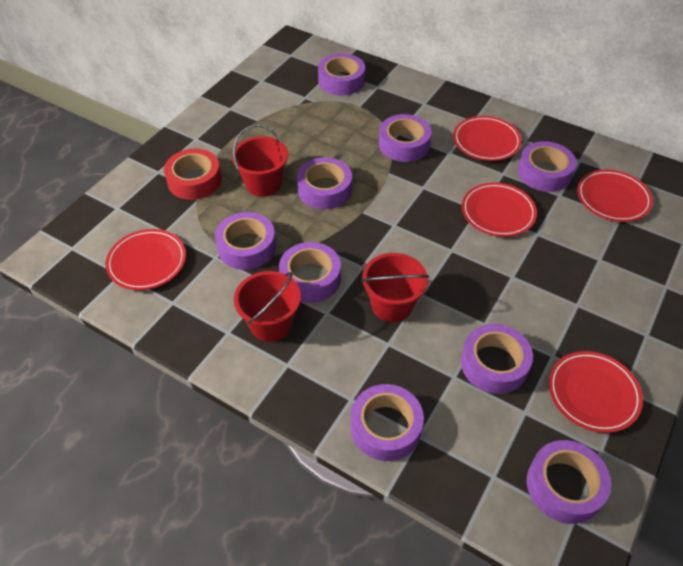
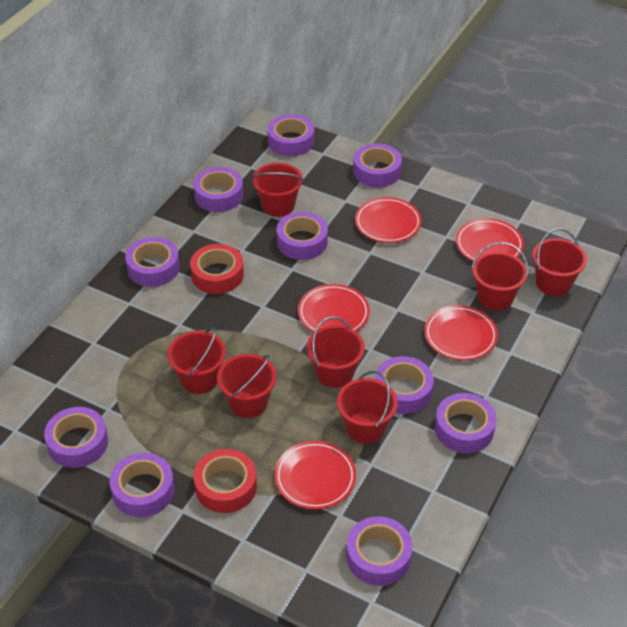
purple tape: 9 -> 10
red bucket: 3 -> 7
red tape: 1 -> 2

